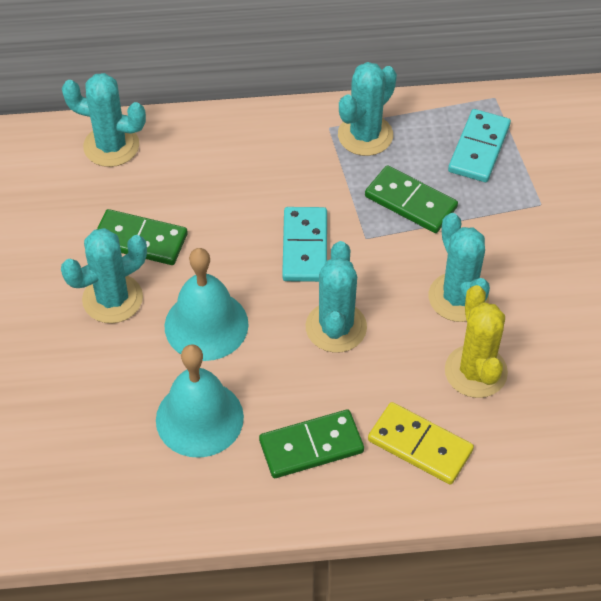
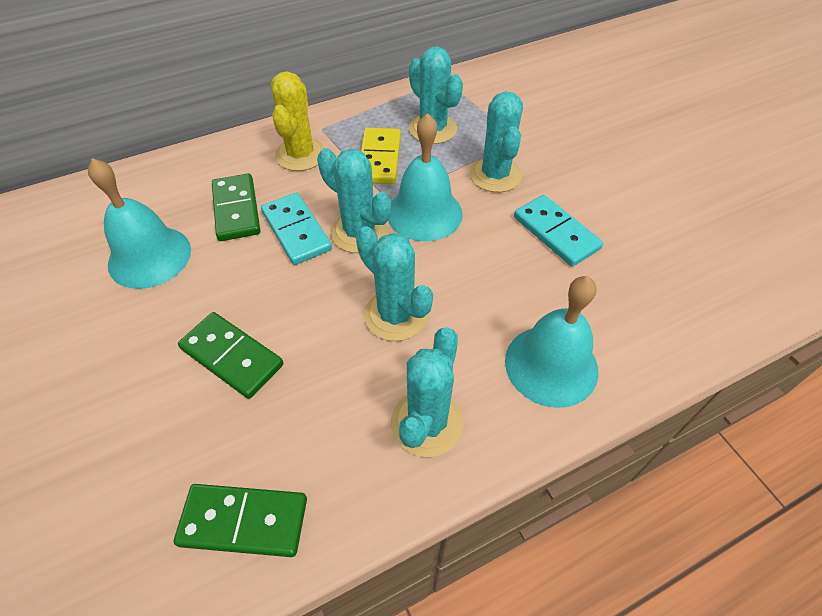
turquoise bell: 2 -> 3

